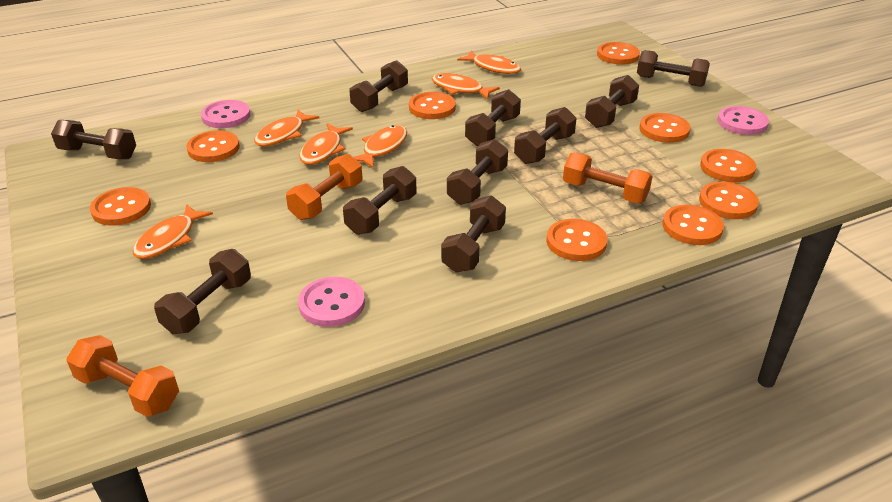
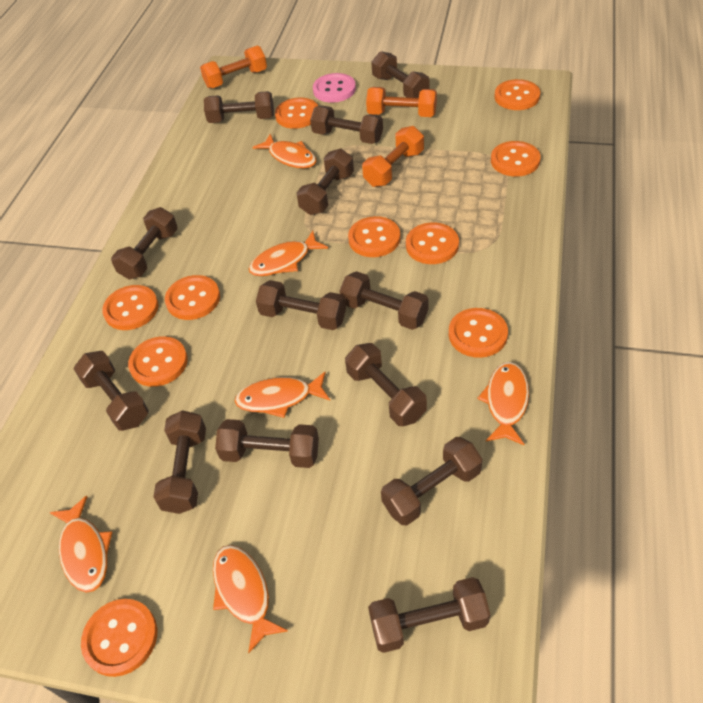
brown dumbbell: 10 -> 13
orange button: 9 -> 10
pink button: 3 -> 1

